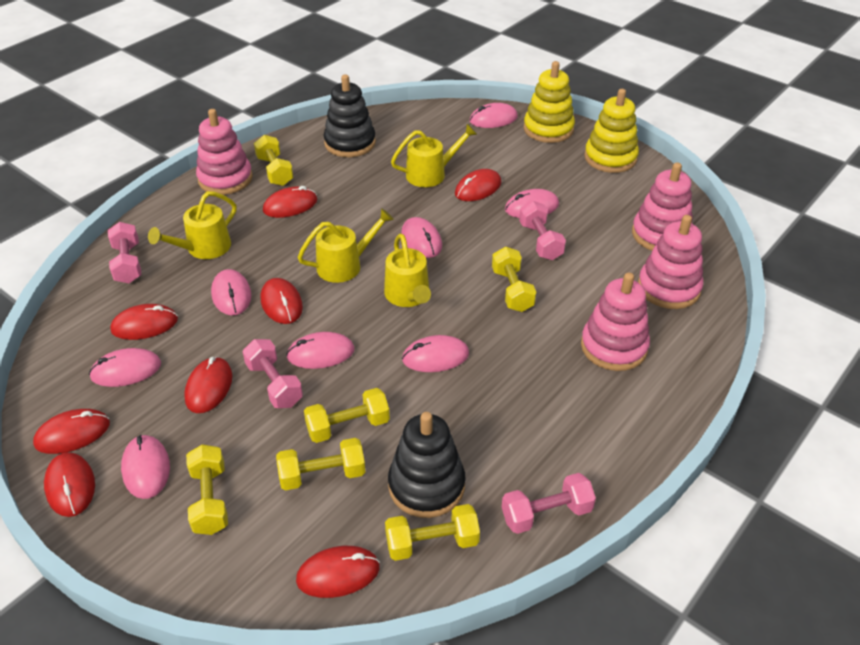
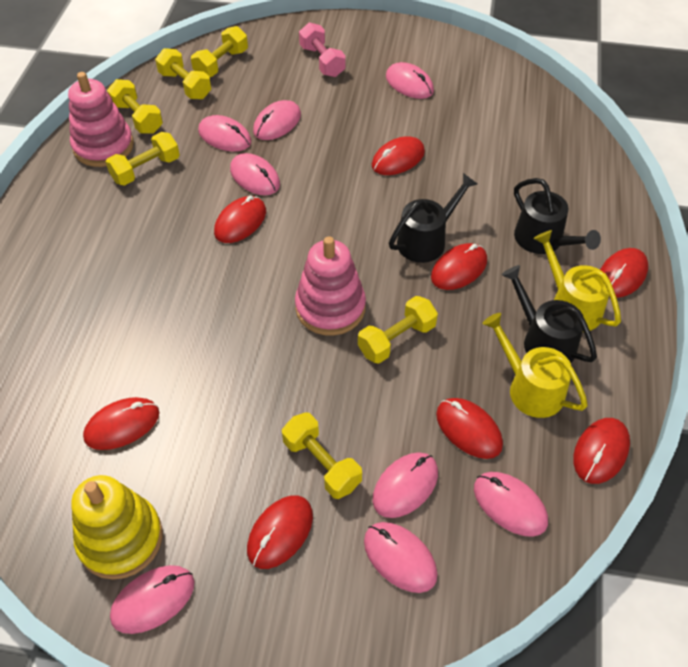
black stacking toy: 2 -> 0
black watering can: 0 -> 3
pink dumbbell: 4 -> 1
pink stacking toy: 4 -> 2
yellow stacking toy: 2 -> 1
yellow watering can: 4 -> 2

